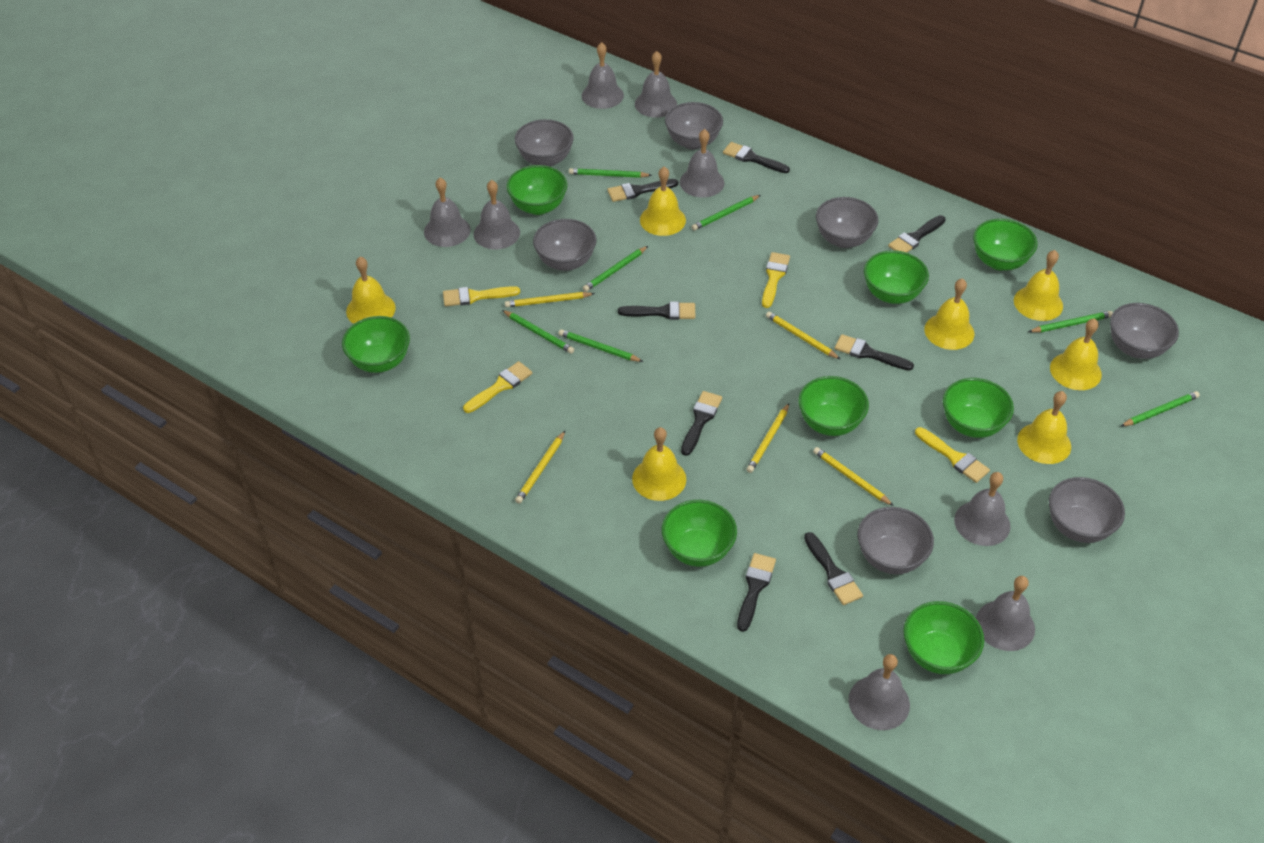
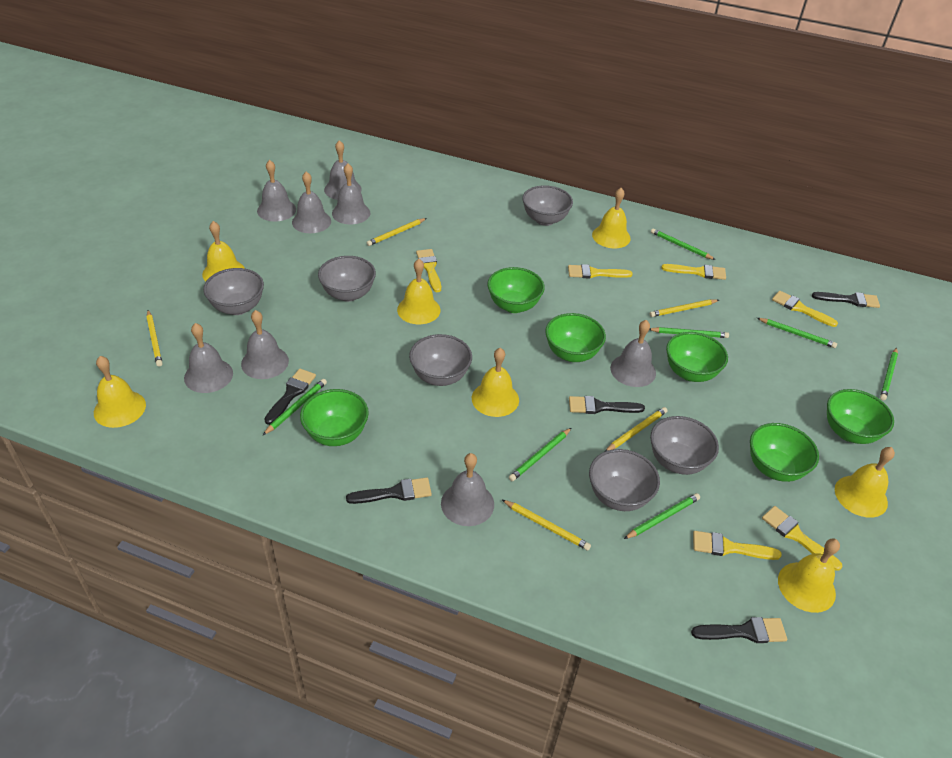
black brush: 8 -> 5
green bowl: 8 -> 6
grey bowl: 7 -> 6
yellow brush: 4 -> 6

